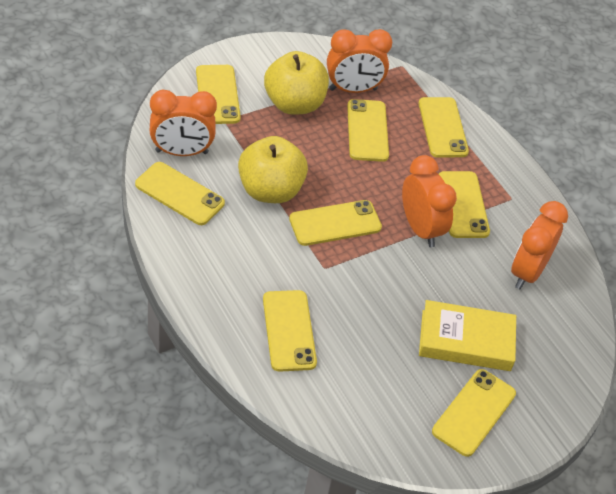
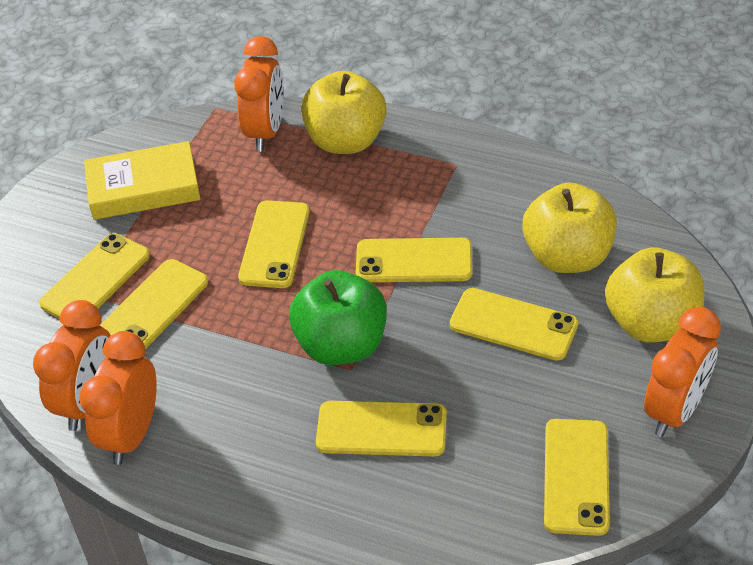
green apple: 0 -> 1
yellow apple: 2 -> 3
yellow phone: 8 -> 7

